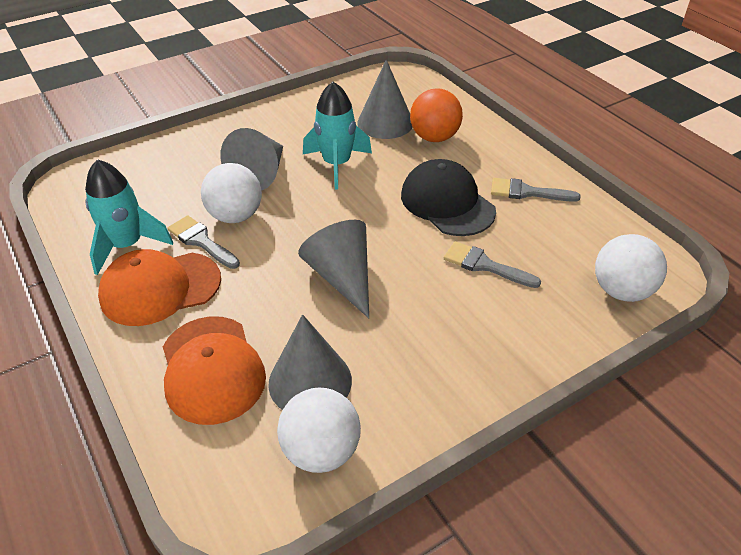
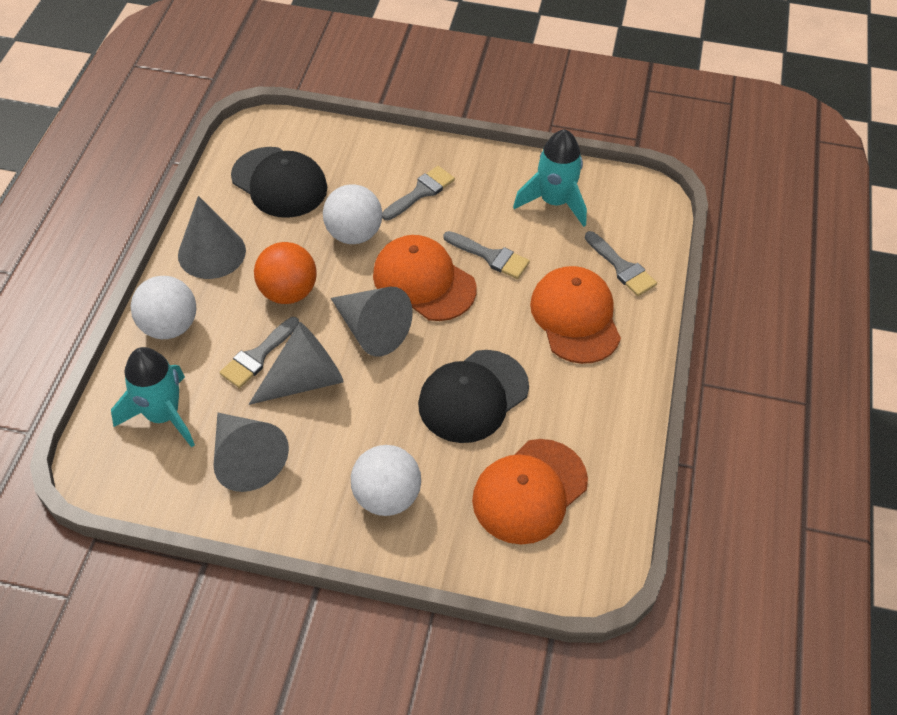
black cap: 1 -> 2
grey brush: 3 -> 4
orange cap: 2 -> 3

